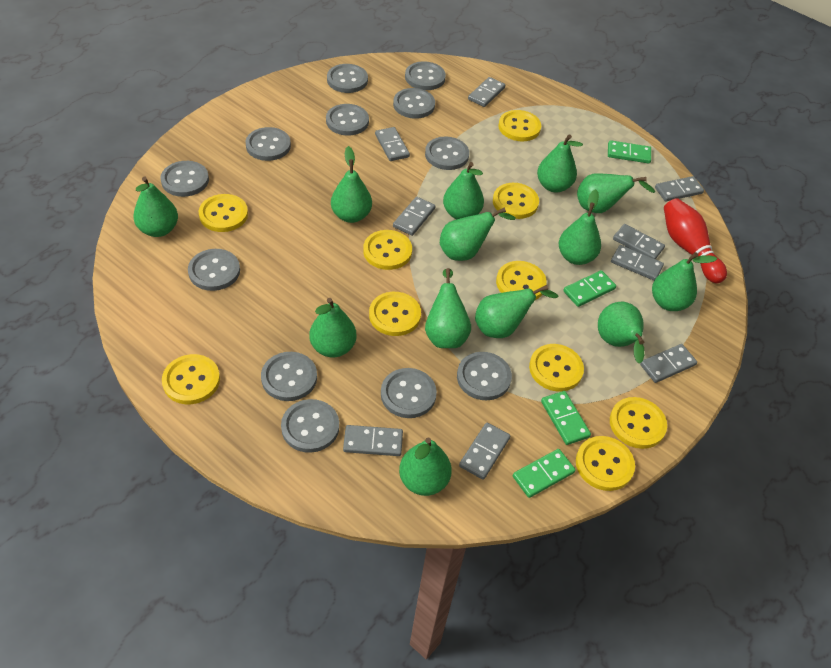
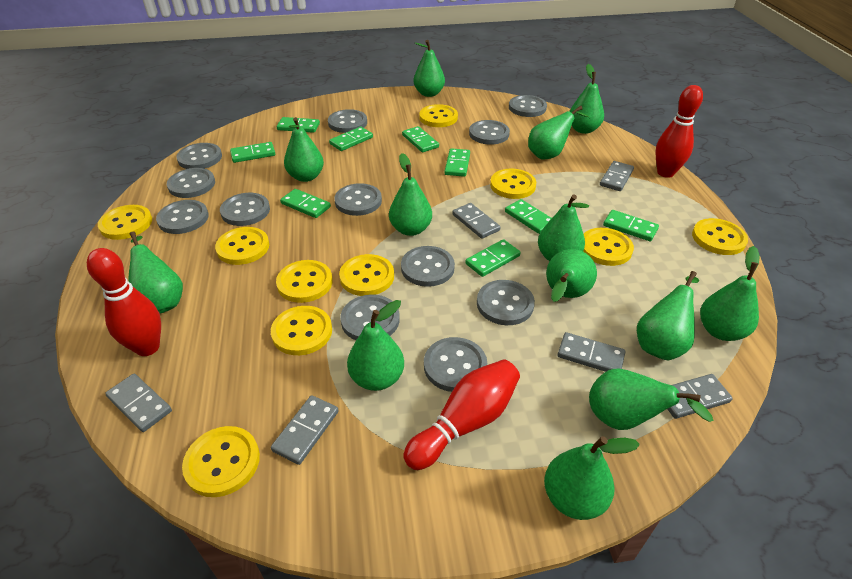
green domino: 4 -> 9
grey domino: 9 -> 6
red bowling pin: 1 -> 3

